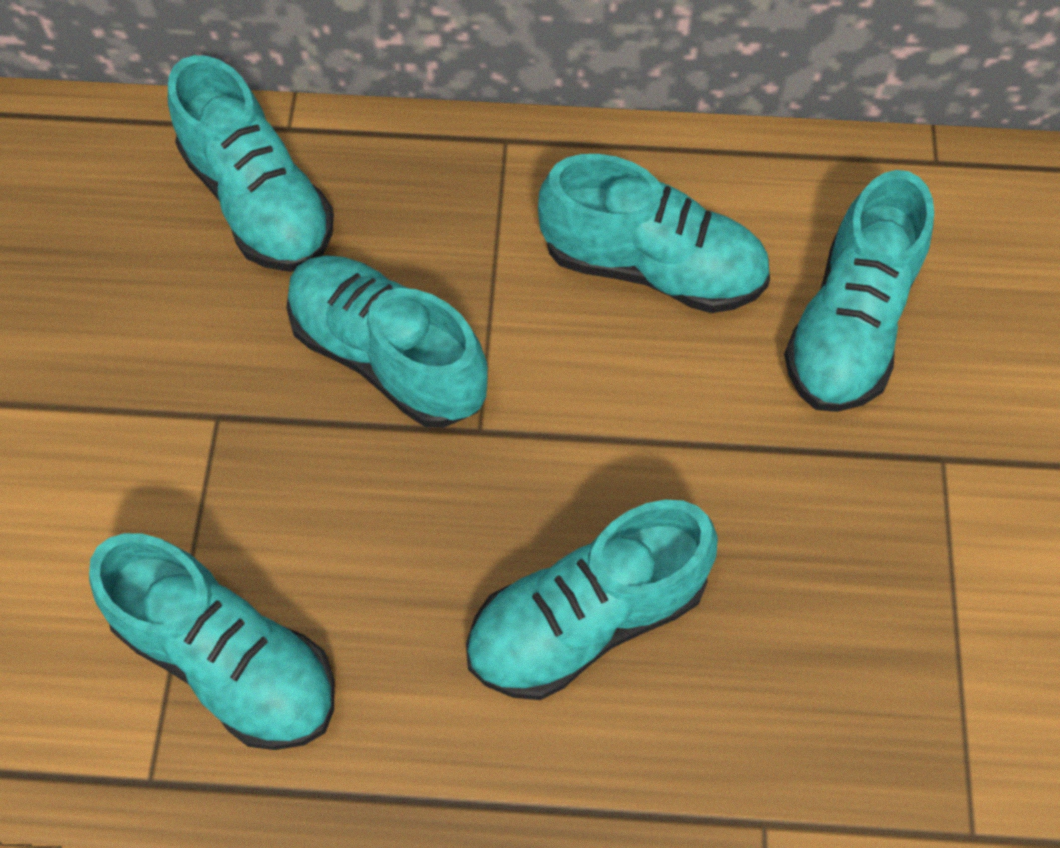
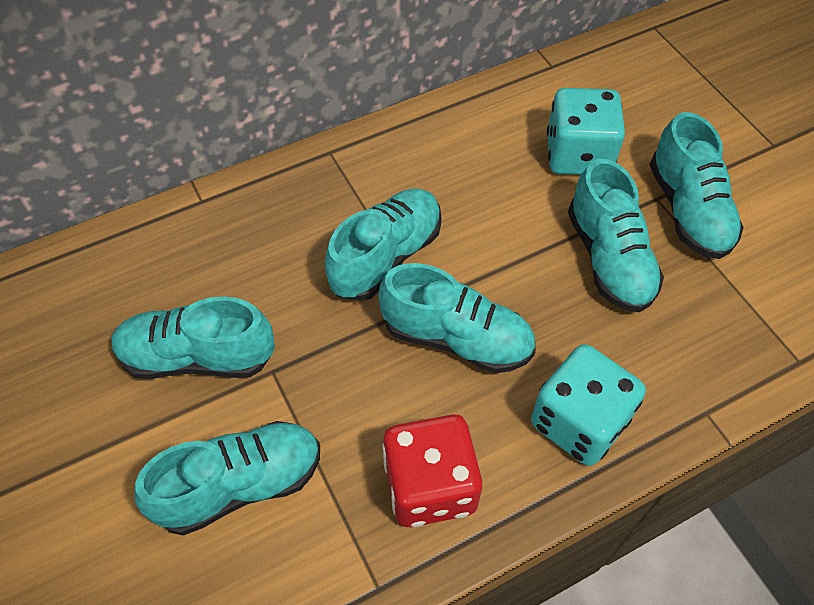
red dice: 0 -> 1
turquoise dice: 0 -> 2

